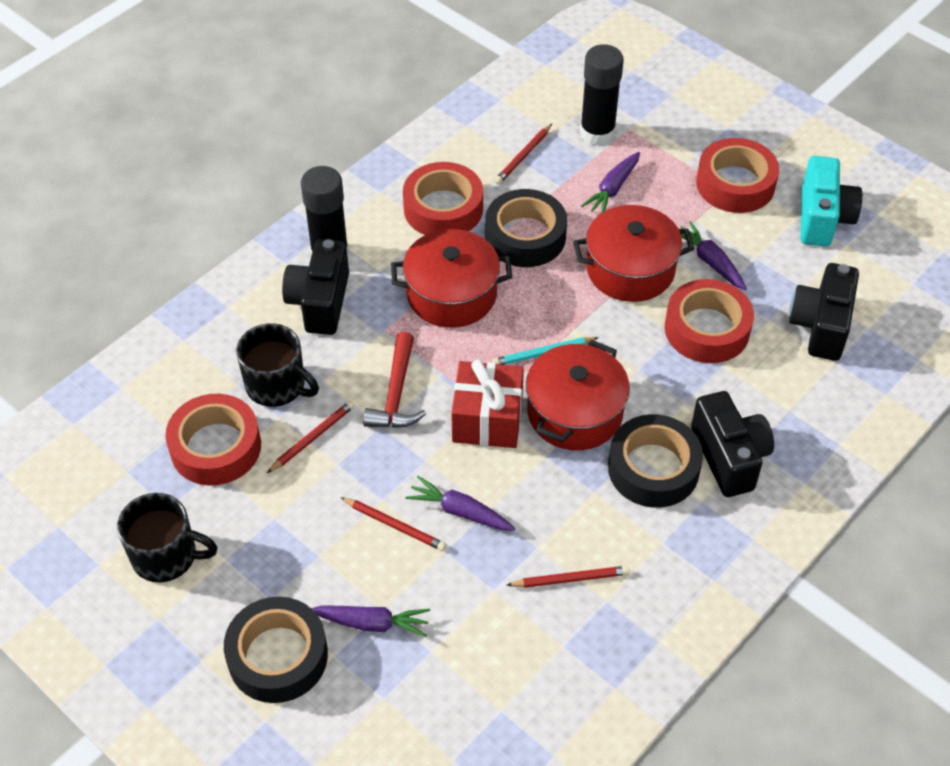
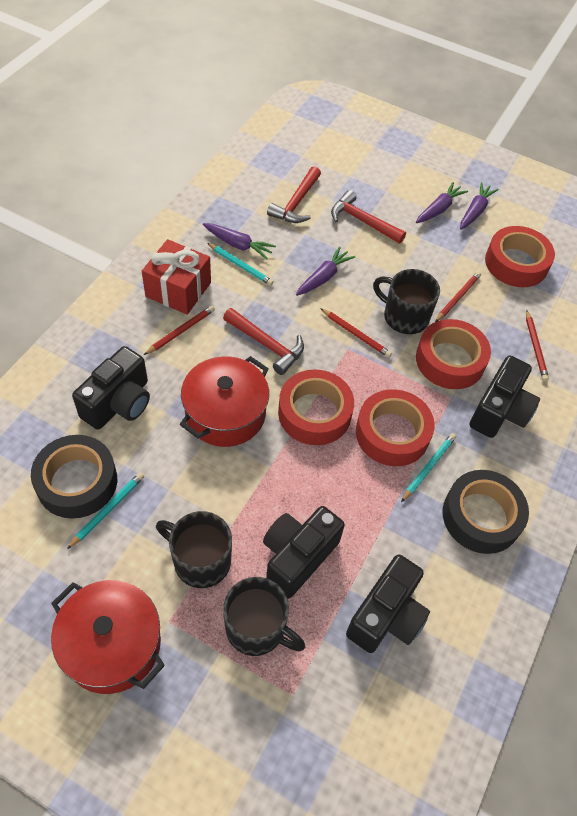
black camera: 3 -> 4
black glue stick: 2 -> 0
black mug: 2 -> 3
black tape: 3 -> 2
red hammer: 1 -> 3
red pot: 3 -> 2
turquoise camera: 1 -> 0
turquoise pencil: 1 -> 3

